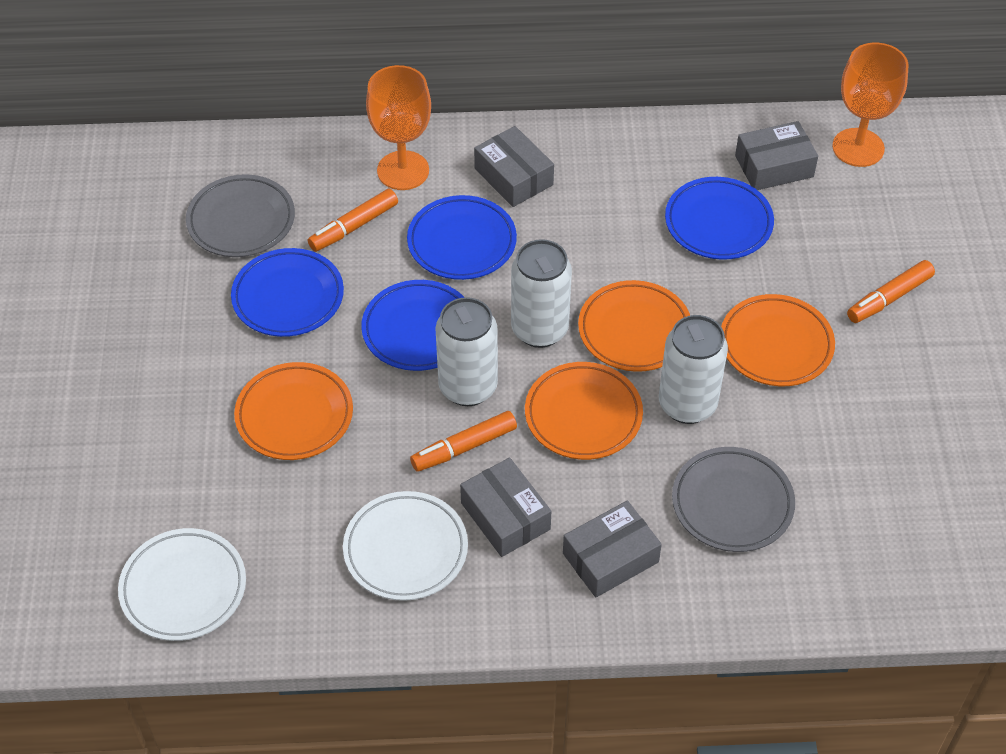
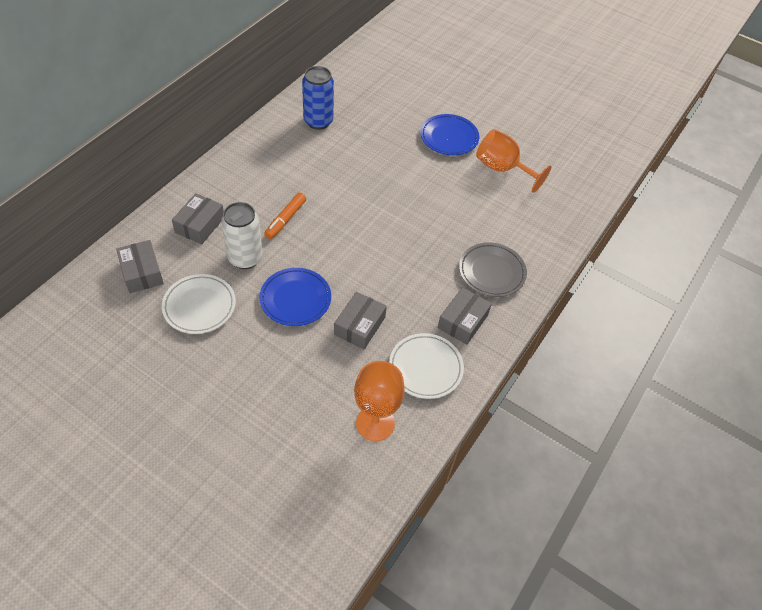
blue can: 0 -> 1
blue plate: 4 -> 2
grey plate: 2 -> 1
orange marker: 3 -> 1
orange plate: 4 -> 0
white can: 3 -> 1

